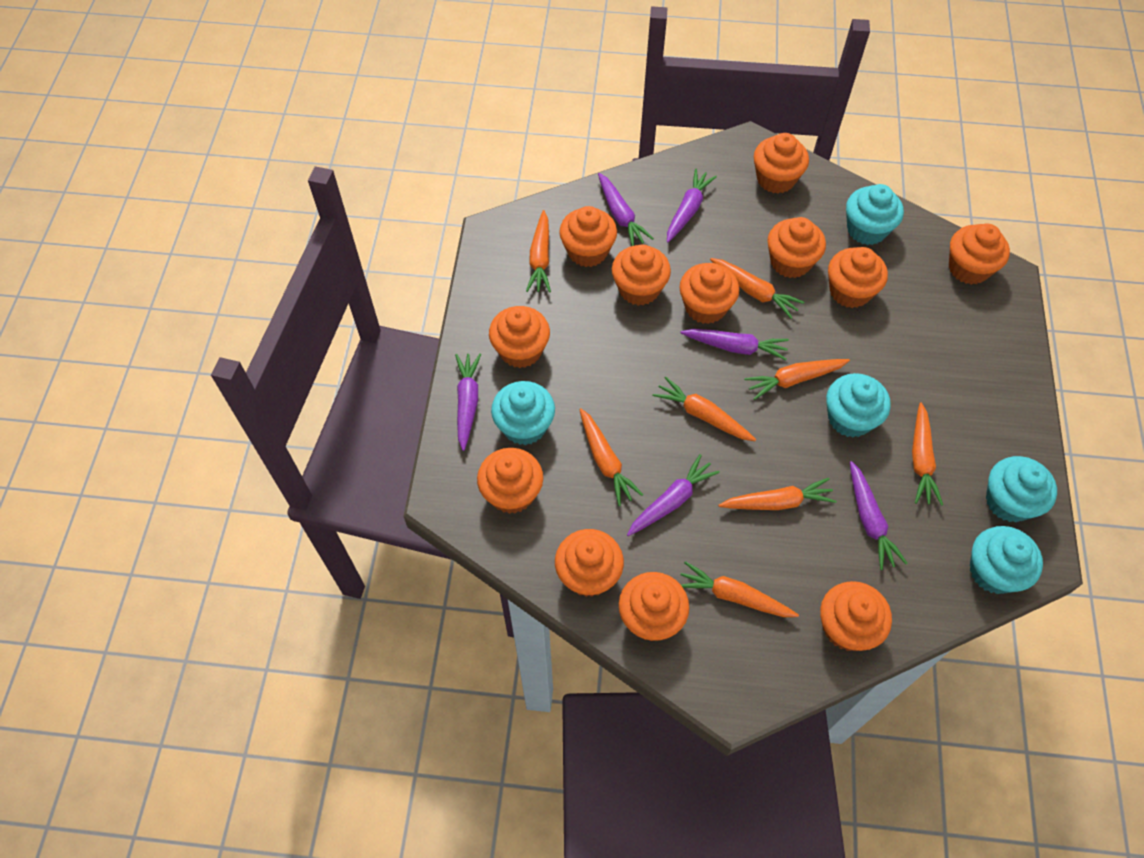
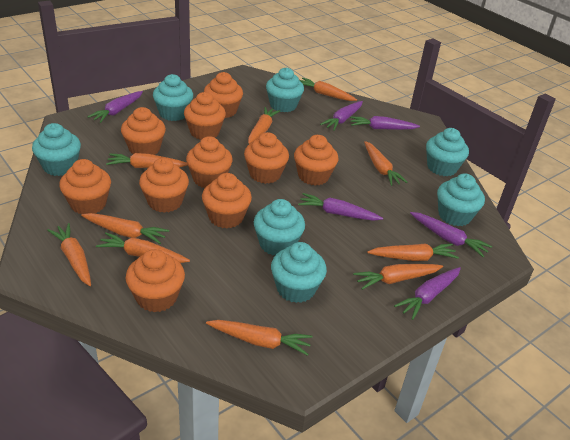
orange carrot: 8 -> 10
orange cupcake: 12 -> 10
turquoise cupcake: 5 -> 7

